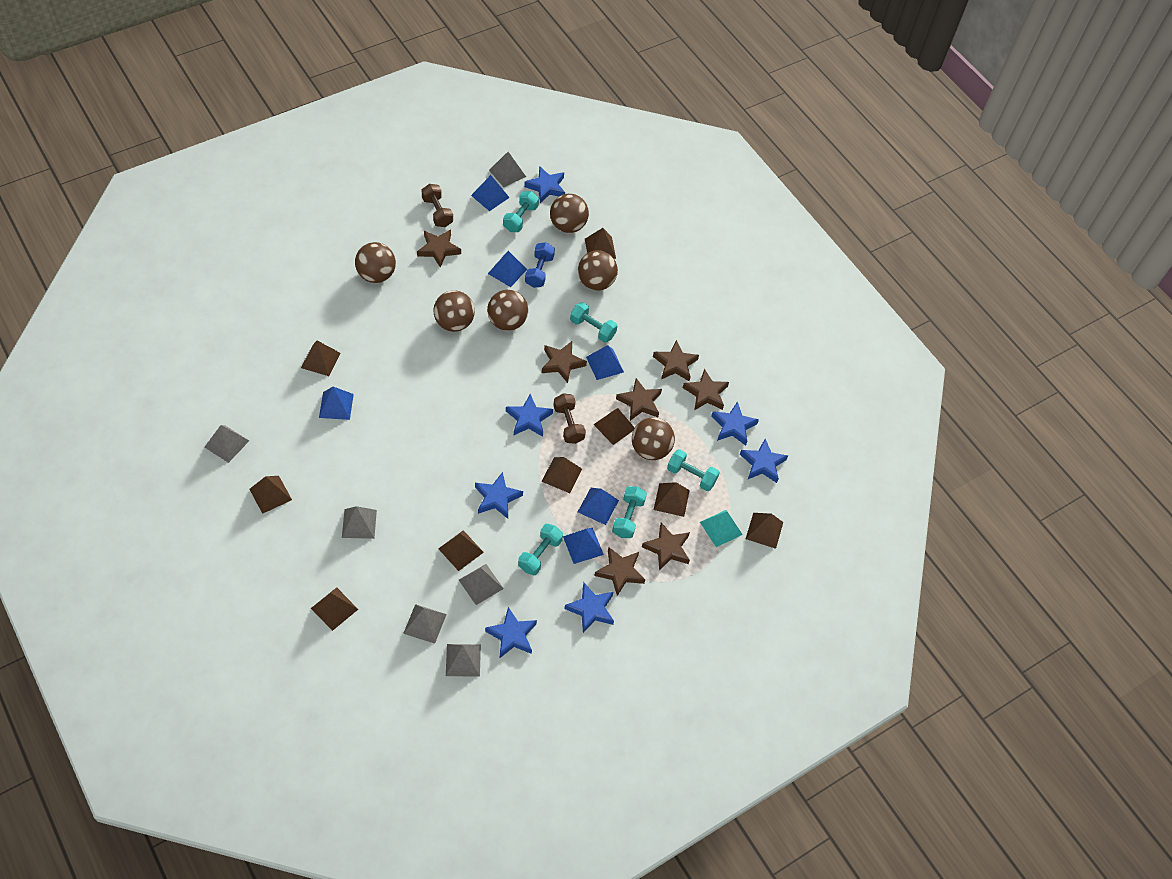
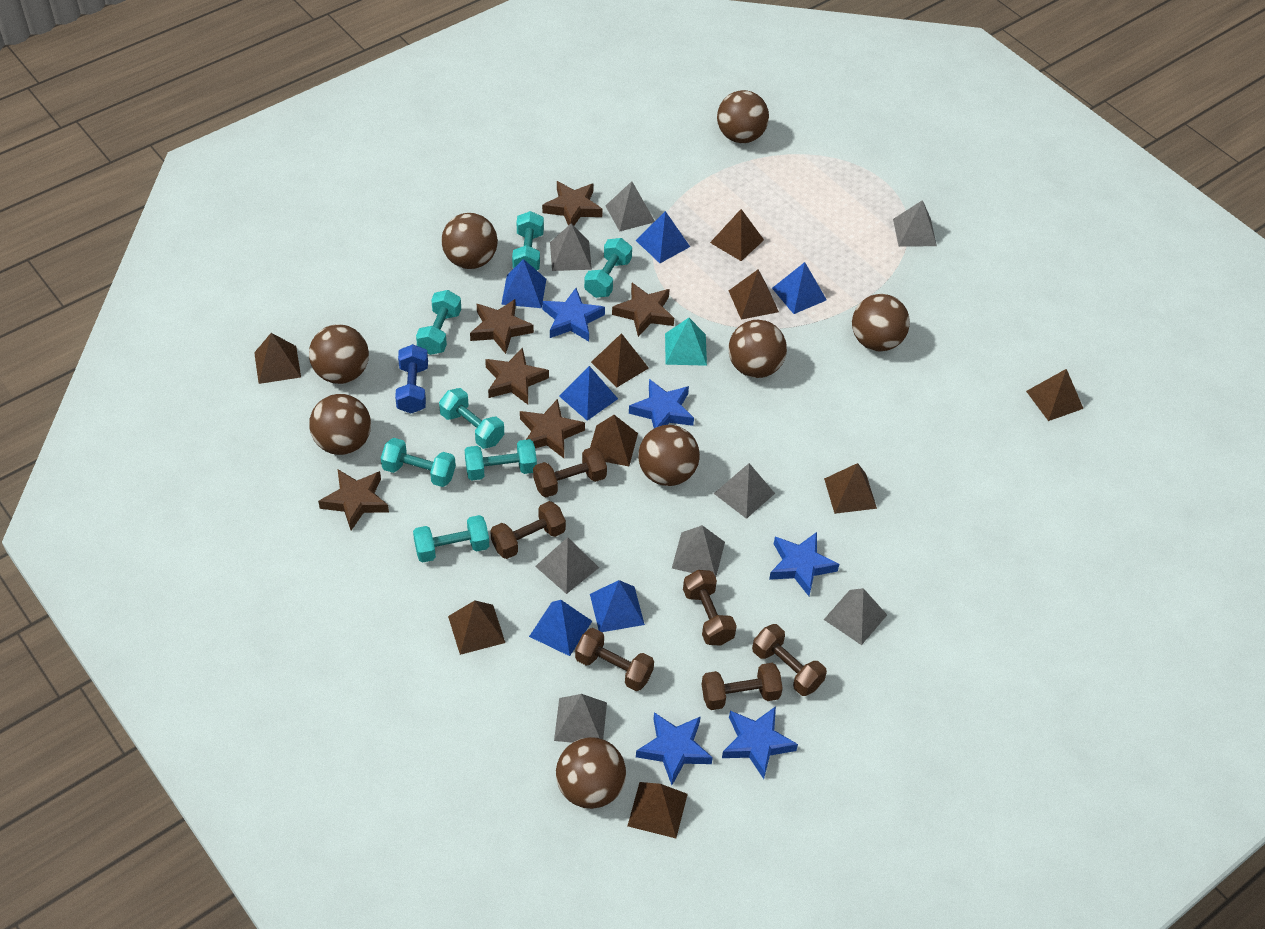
blue star: 7 -> 5
brown ball: 6 -> 8
brown dumbbell: 2 -> 6
brown star: 7 -> 6
grey pyramid: 6 -> 8
turquoise dumbbell: 5 -> 7

